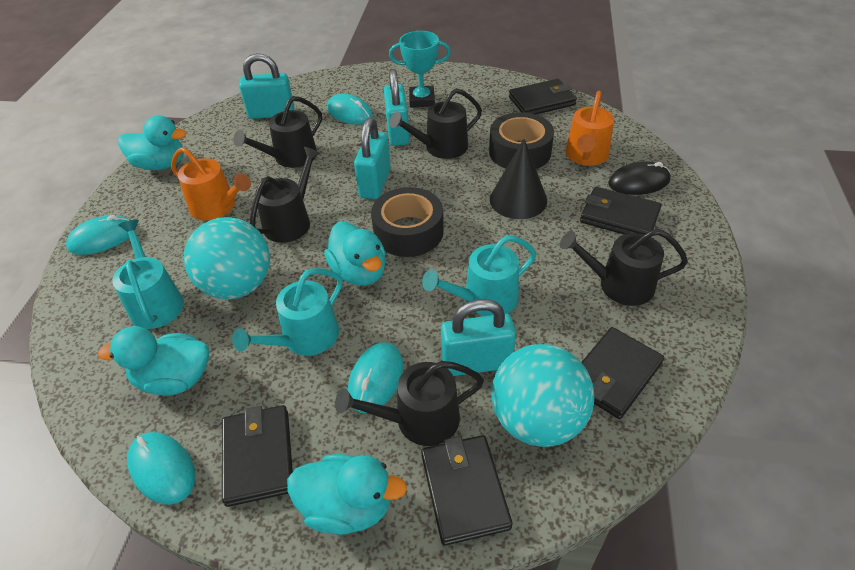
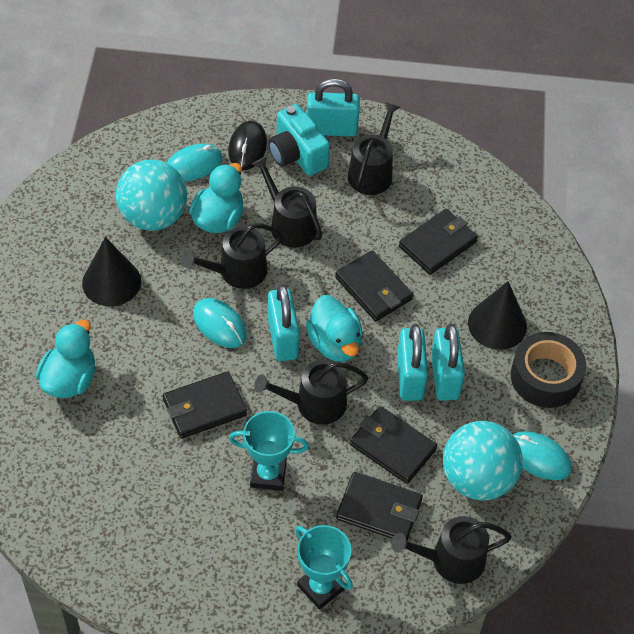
black cone: 1 -> 2
black tape: 2 -> 1
orange watering can: 2 -> 0
turquoise camera: 0 -> 1
turquoise duck: 4 -> 3
turquoise mouse: 4 -> 3
turquoise trophy: 1 -> 2
turquoise watering can: 3 -> 0

